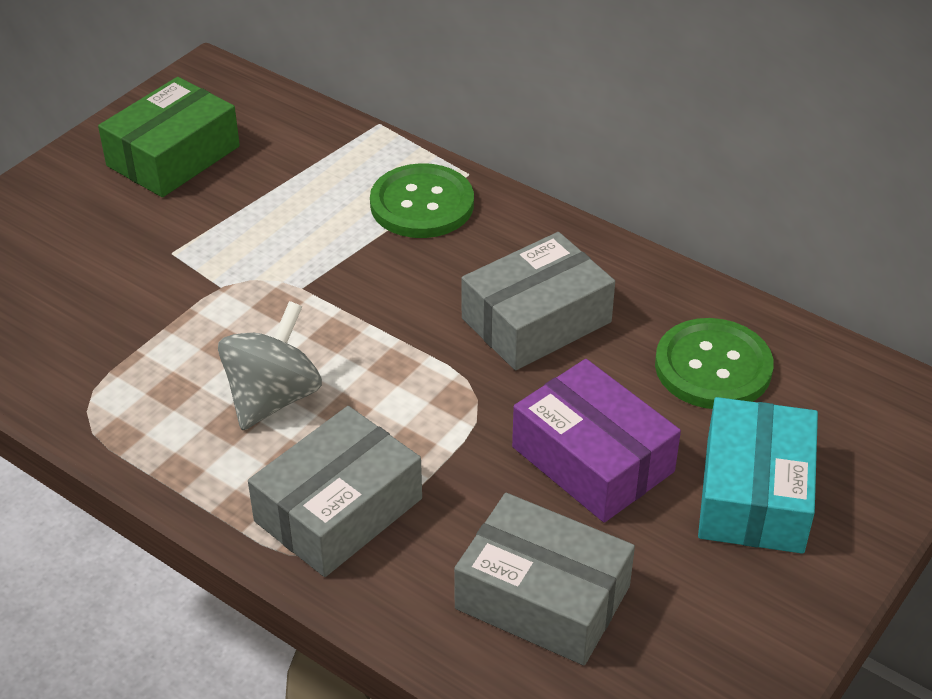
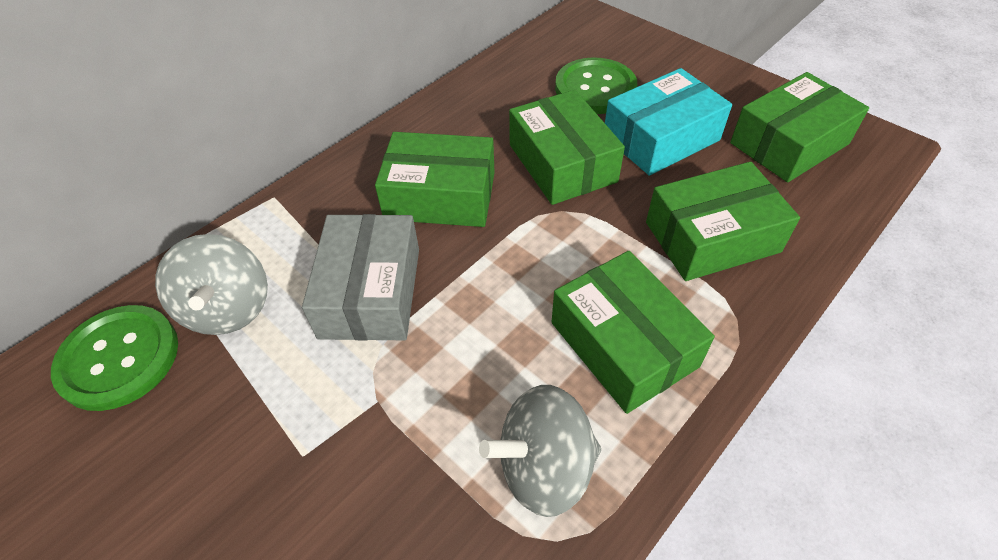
green box: 1 -> 5
grey box: 3 -> 1
grey spinning top: 1 -> 2
purple box: 1 -> 0

